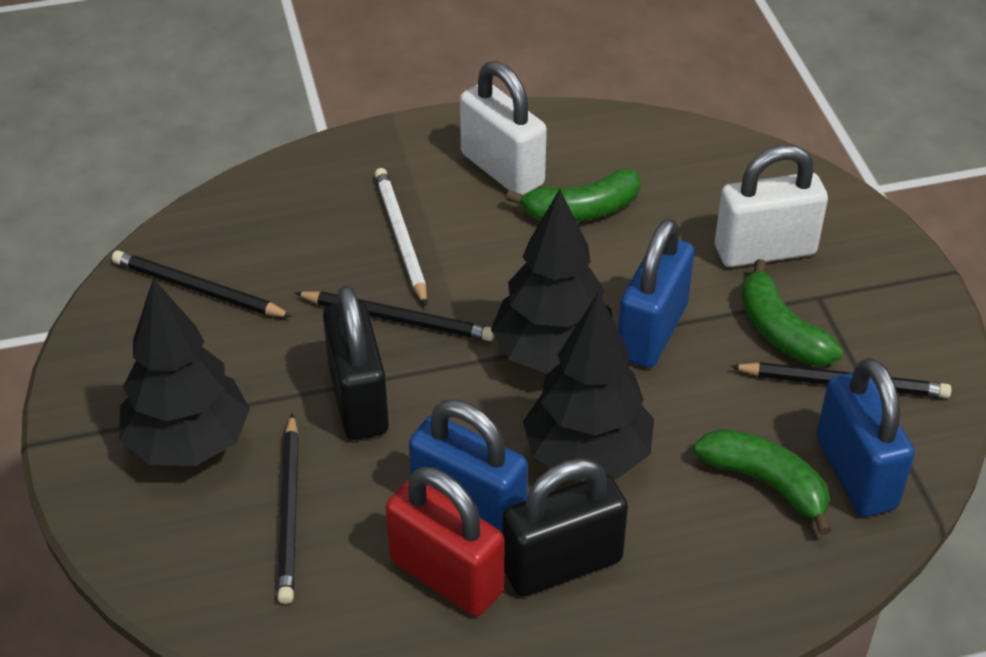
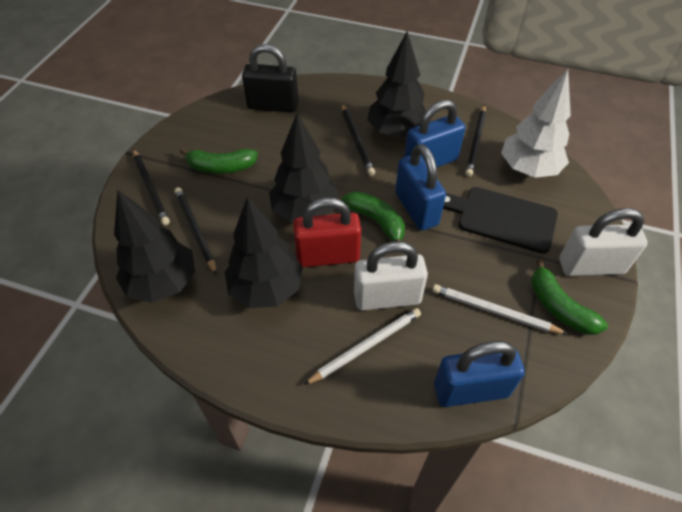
black cutting board: 0 -> 1
black padlock: 2 -> 1
black tree: 3 -> 4
white pencil: 1 -> 2
white tree: 0 -> 1

